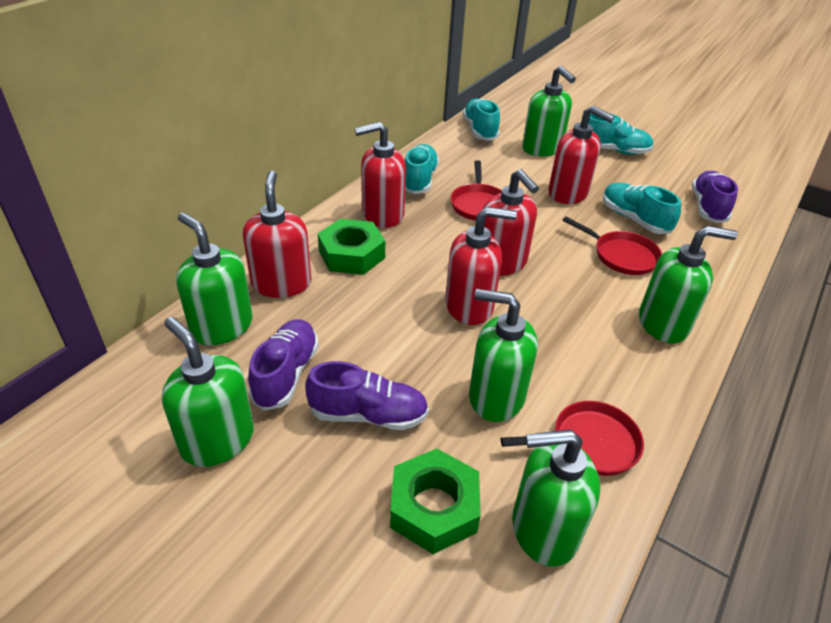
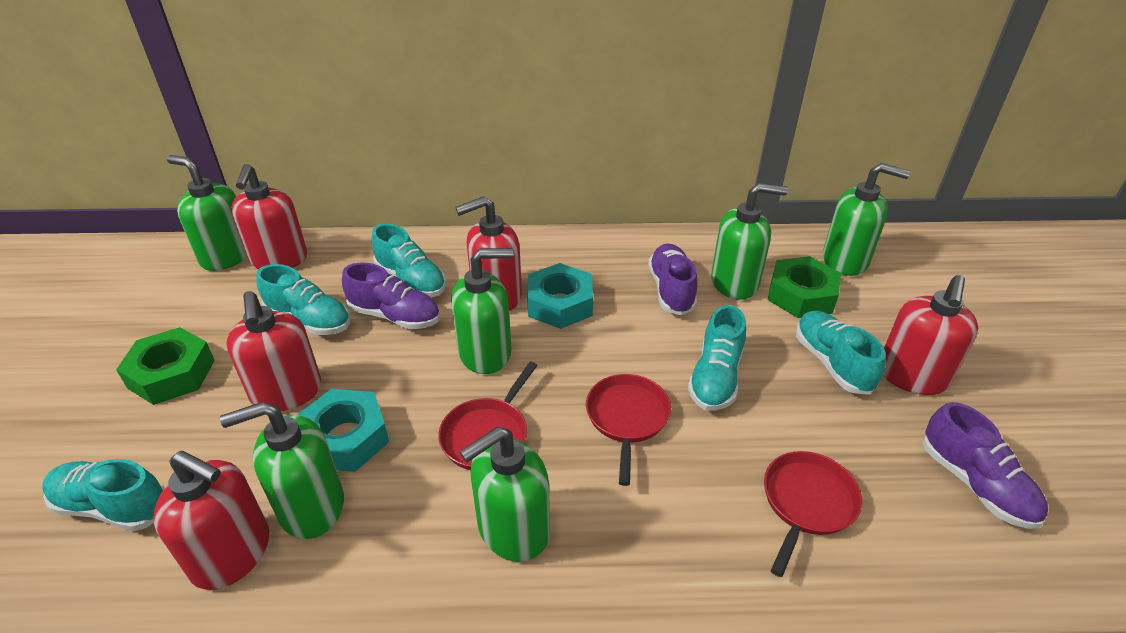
turquoise nut: 0 -> 2
turquoise shoe: 4 -> 5

